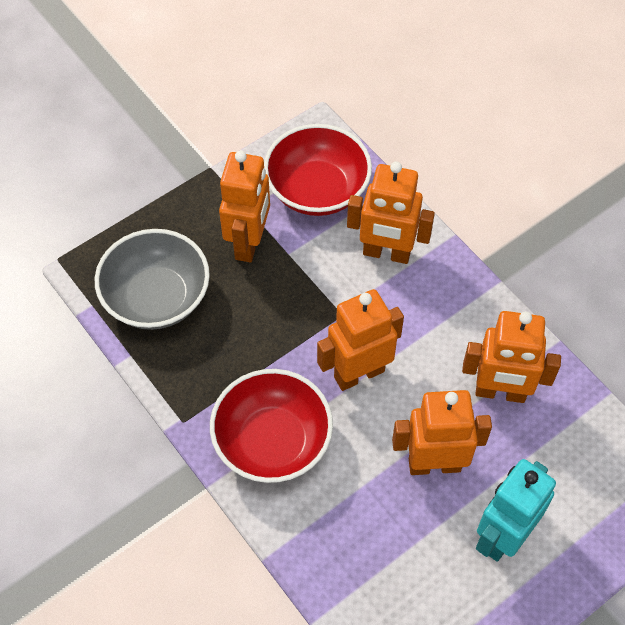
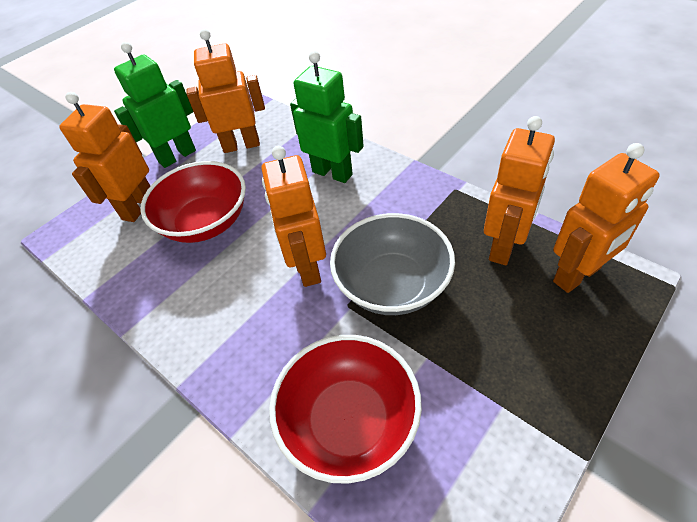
green robot: 0 -> 2
turquoise robot: 1 -> 0

